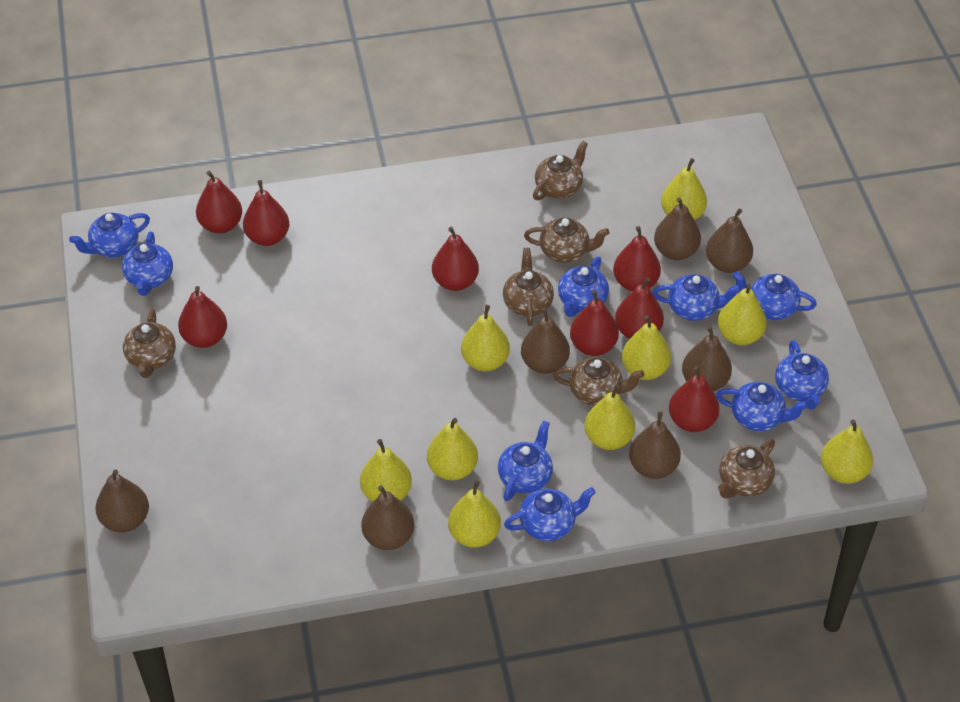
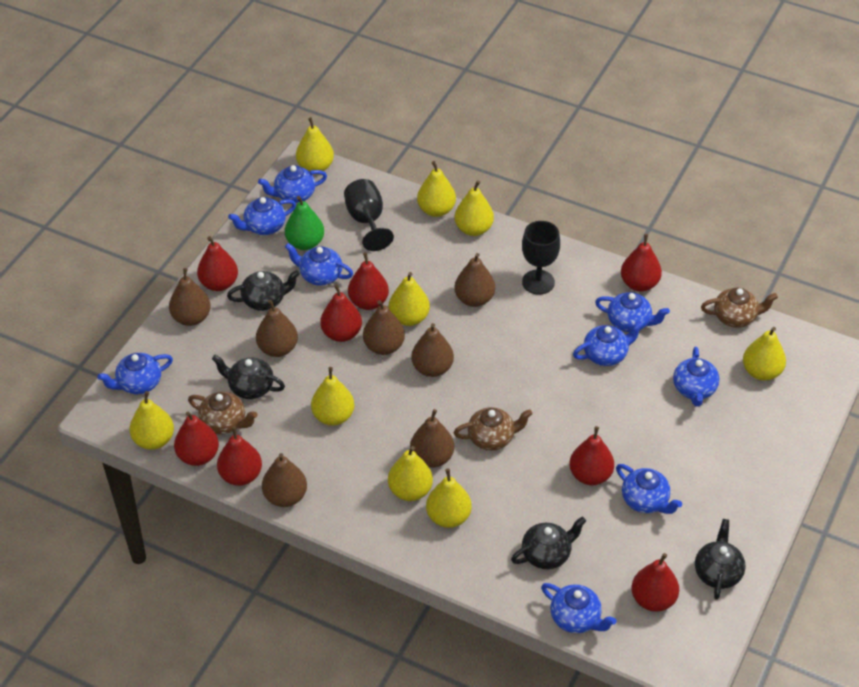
black goblet: 0 -> 2
black teapot: 0 -> 4
brown teapot: 6 -> 3
green pear: 0 -> 1

